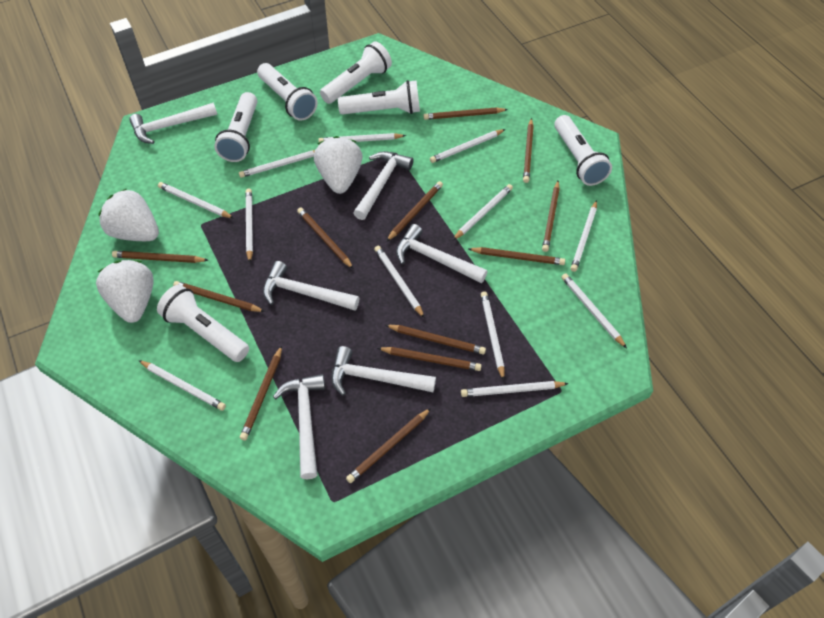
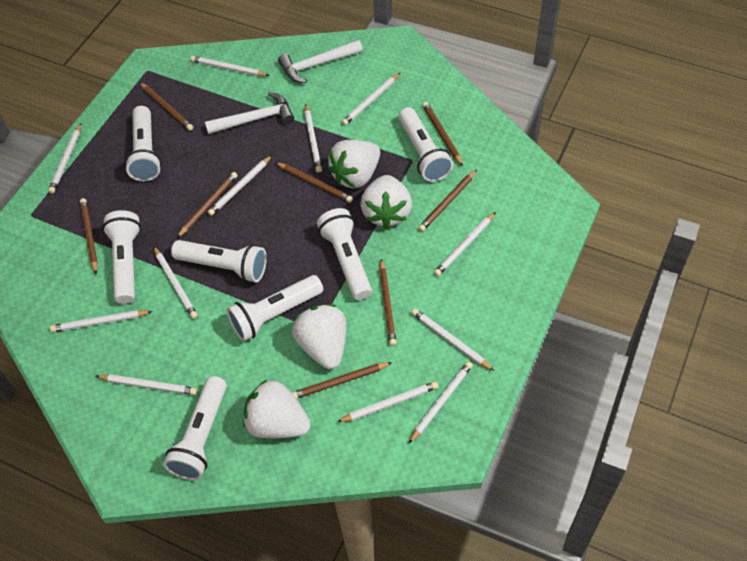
brown pencil: 12 -> 8
white flashlight: 6 -> 7
white hammer: 6 -> 2
white strawberry: 3 -> 4

